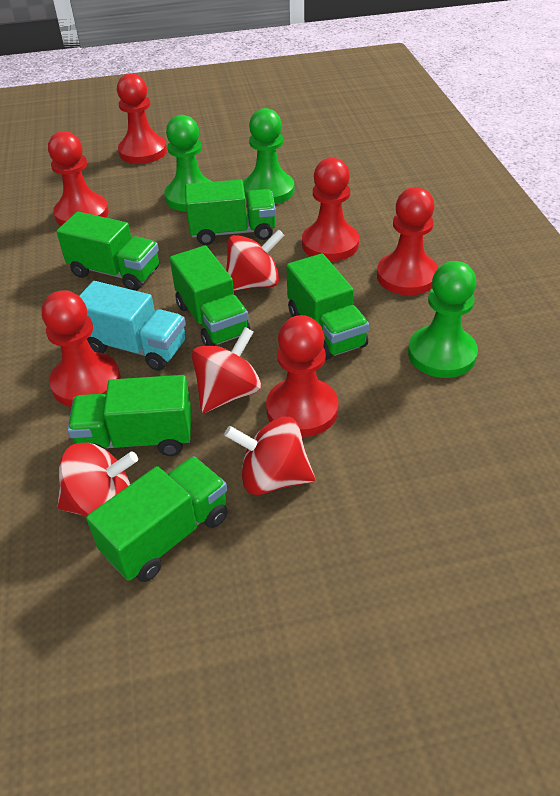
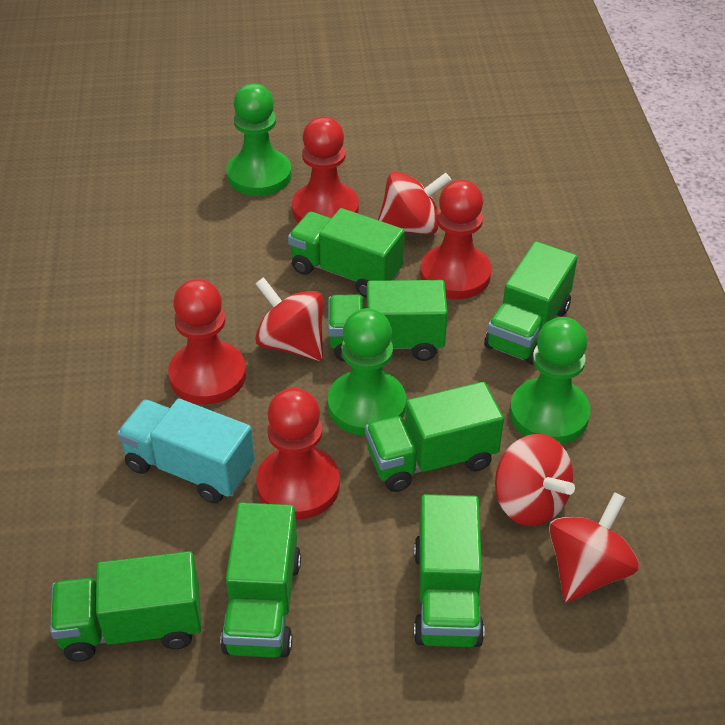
green truck: 6 -> 7
red pawn: 6 -> 4

